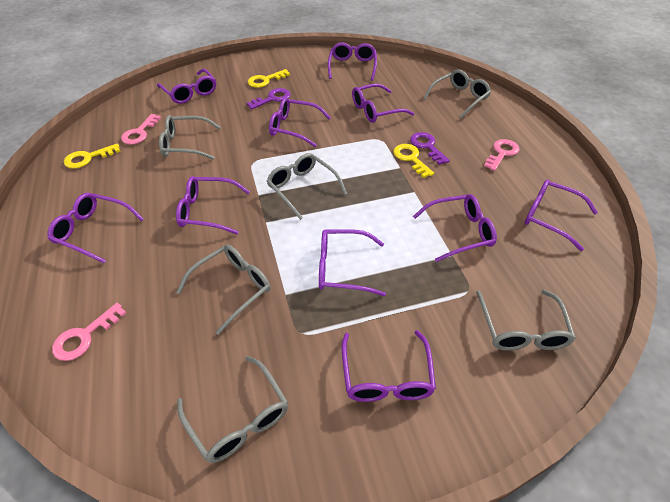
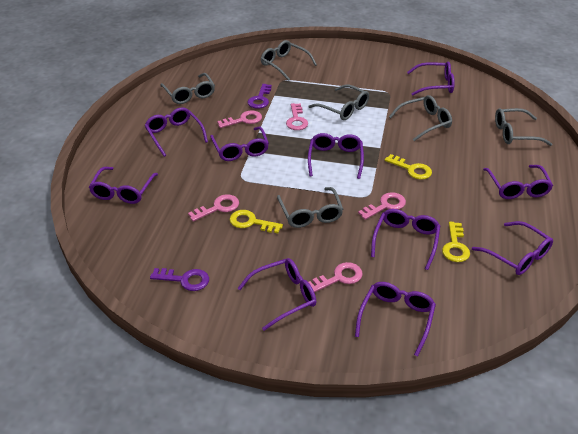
pink key: 3 -> 5

